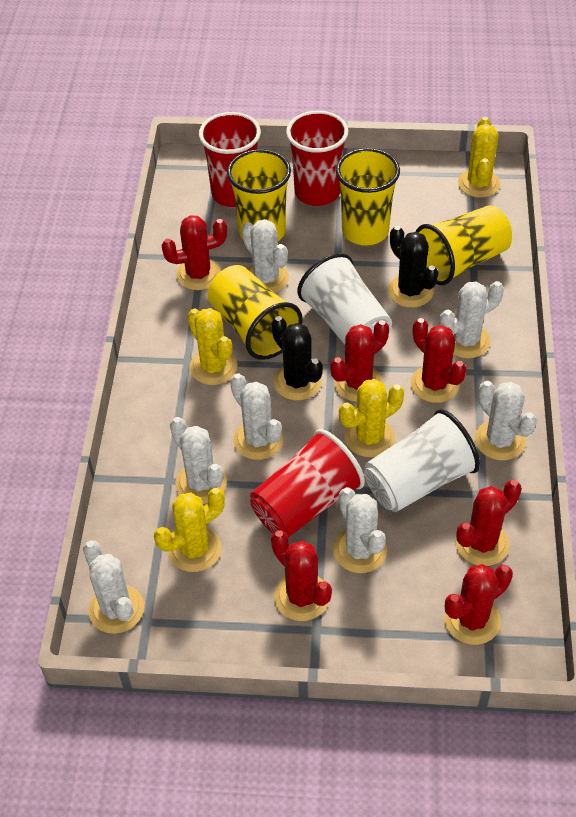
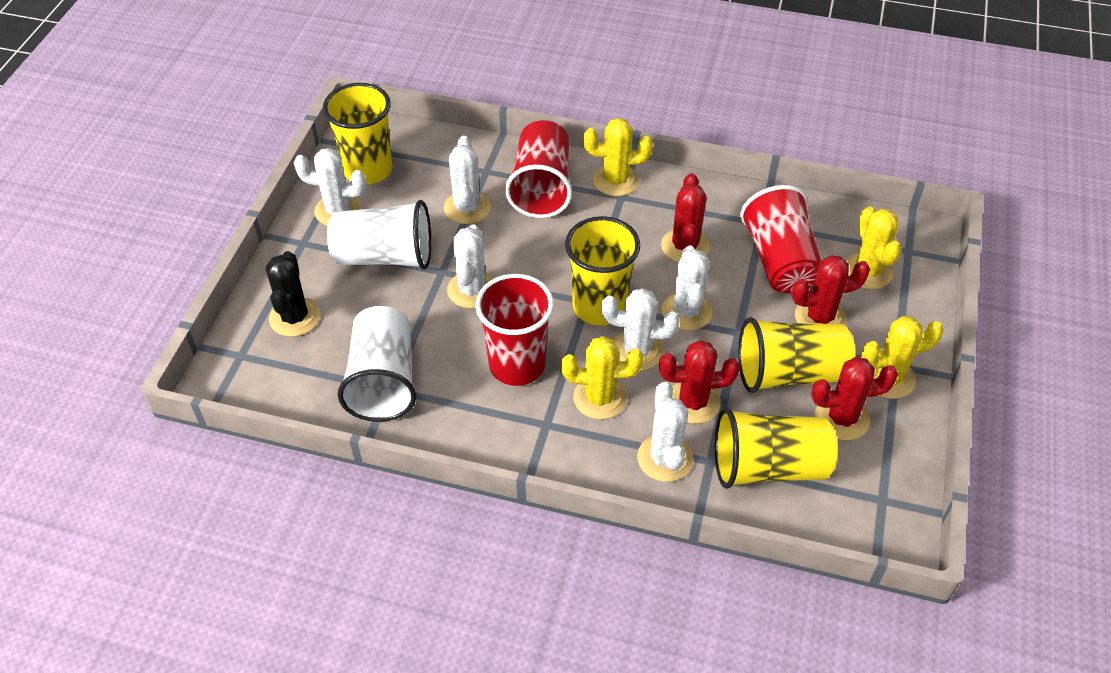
black cactus: 2 -> 1
red cactus: 6 -> 4
white cactus: 7 -> 6

